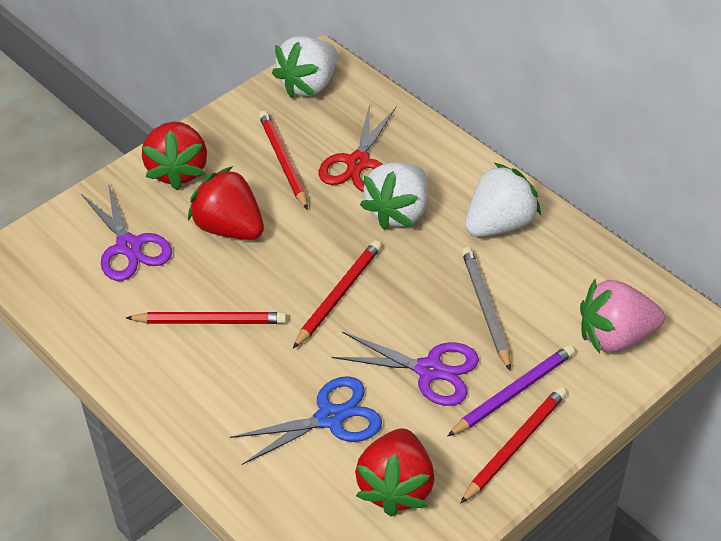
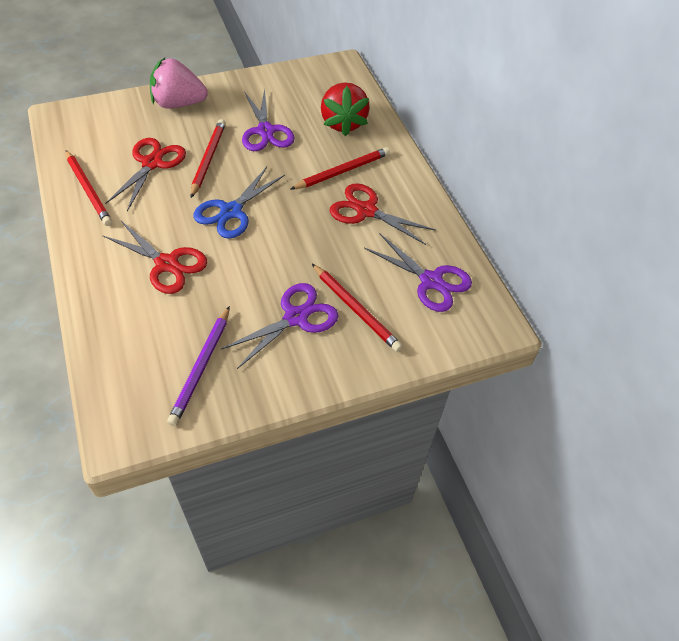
grey pencil: 1 -> 0
purple scissors: 2 -> 3
red scissors: 1 -> 3
red strawberry: 3 -> 1
white strawberry: 3 -> 0

